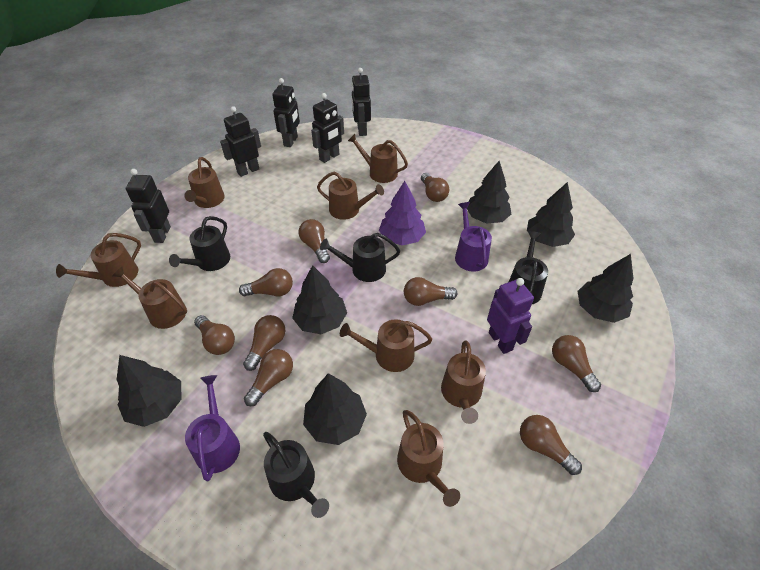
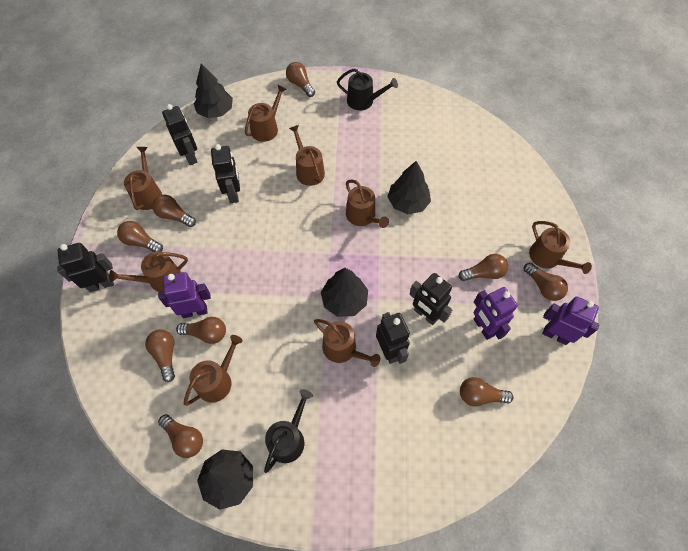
black tree: 6 -> 4
black watering can: 4 -> 2
purple robot: 1 -> 3
purple tree: 1 -> 0
purple watering can: 2 -> 0

